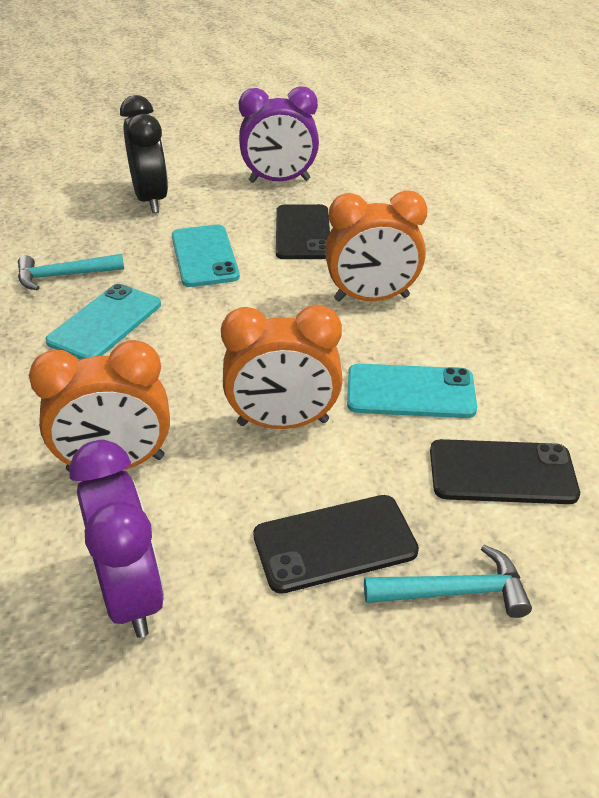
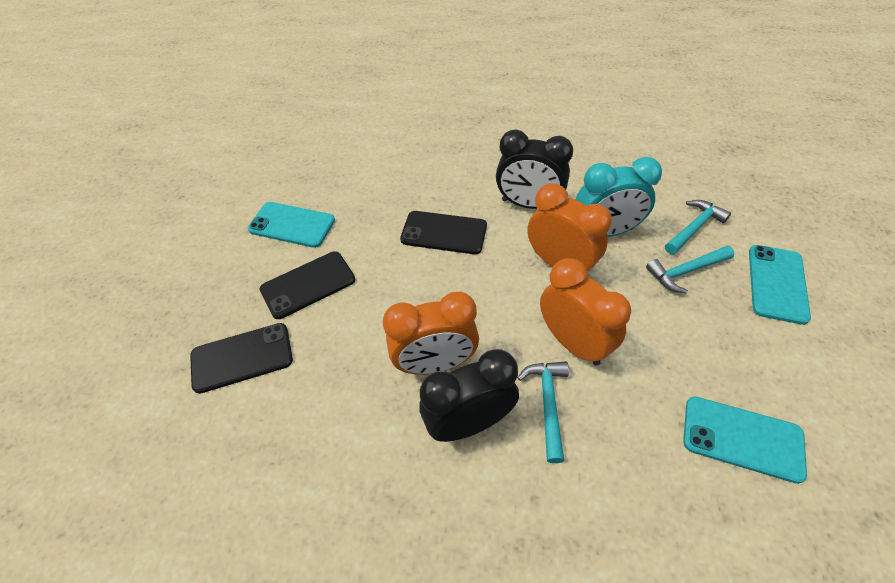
black clock: 1 -> 2
purple clock: 2 -> 0
turquoise clock: 0 -> 1
turquoise hammer: 2 -> 3

